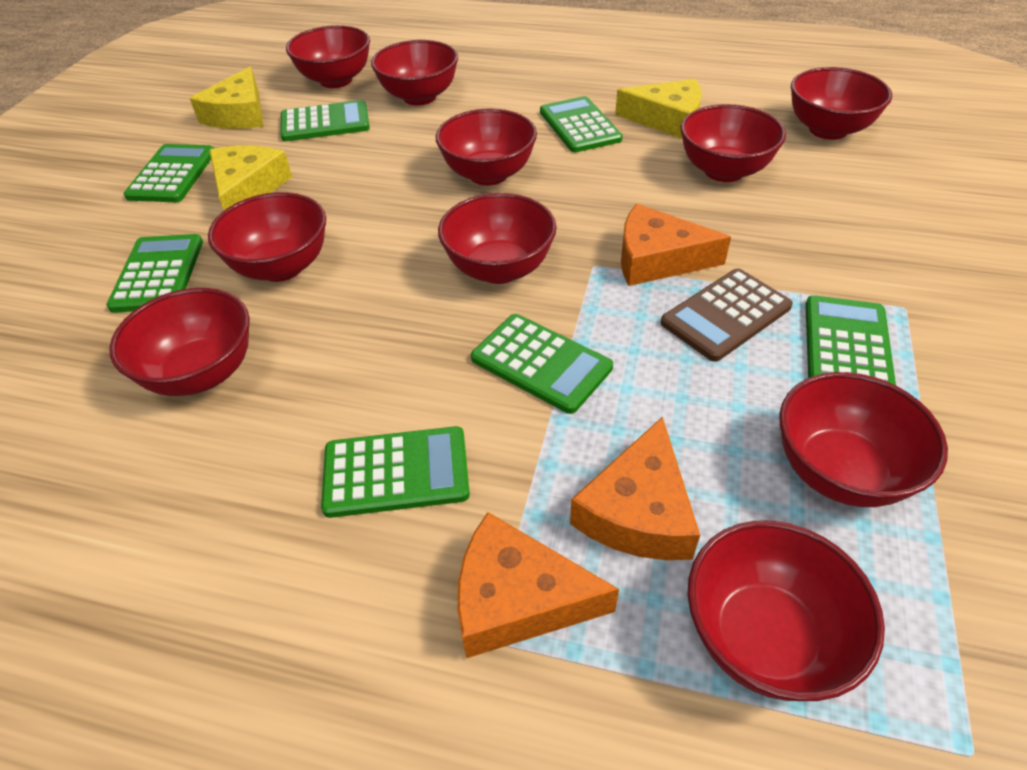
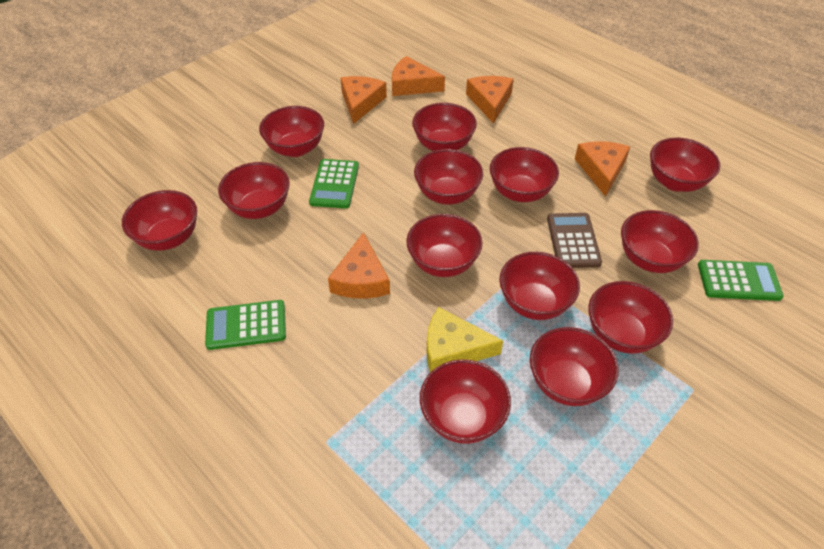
green calculator: 7 -> 3
orange cheese: 3 -> 5
red bowl: 10 -> 13
yellow cheese: 3 -> 1

